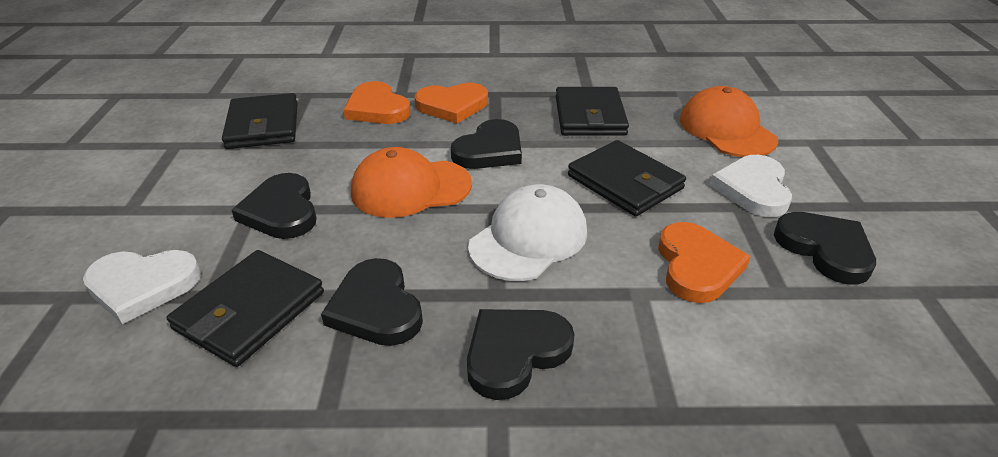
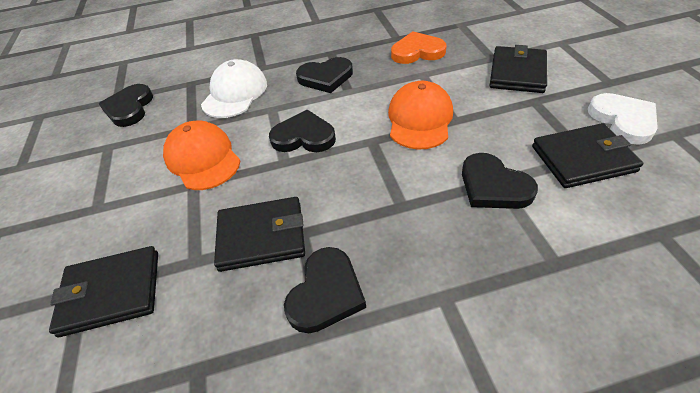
orange heart: 3 -> 1
white heart: 2 -> 1

